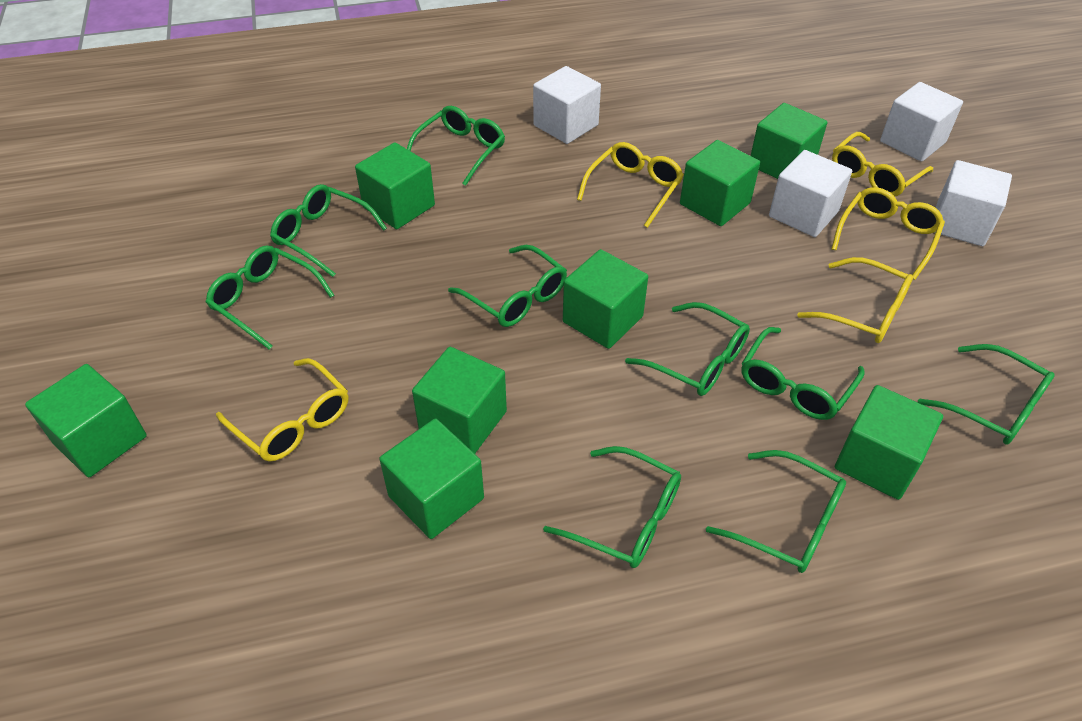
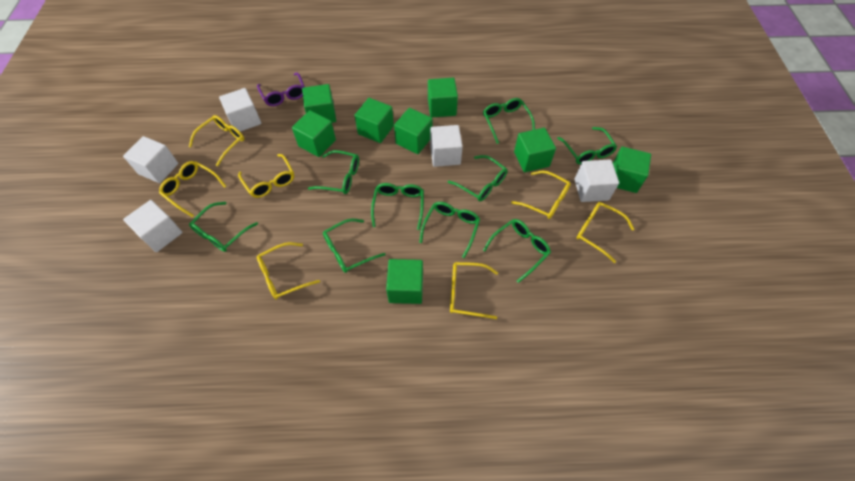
purple glasses: 0 -> 1
white cube: 4 -> 5
yellow glasses: 5 -> 7

